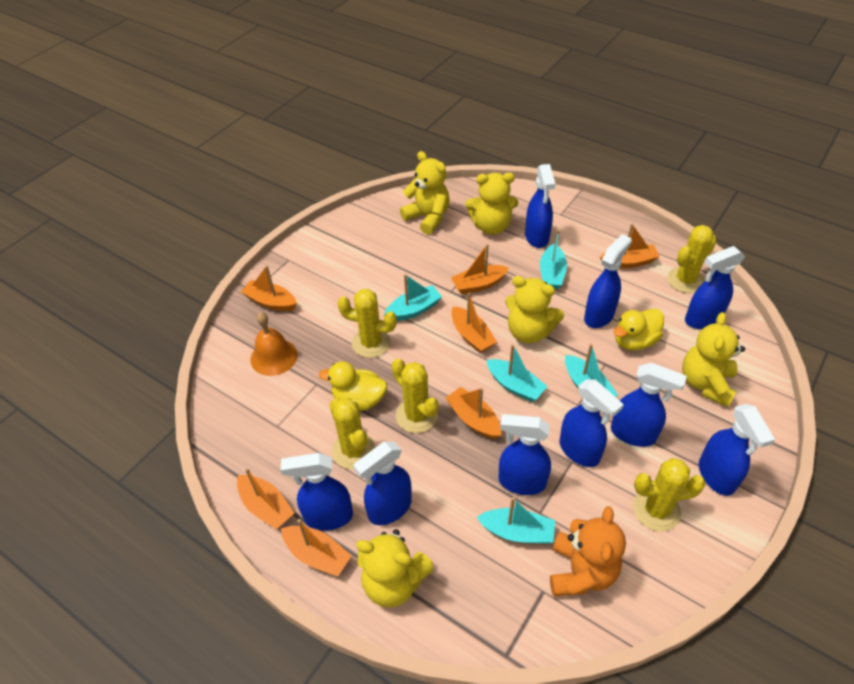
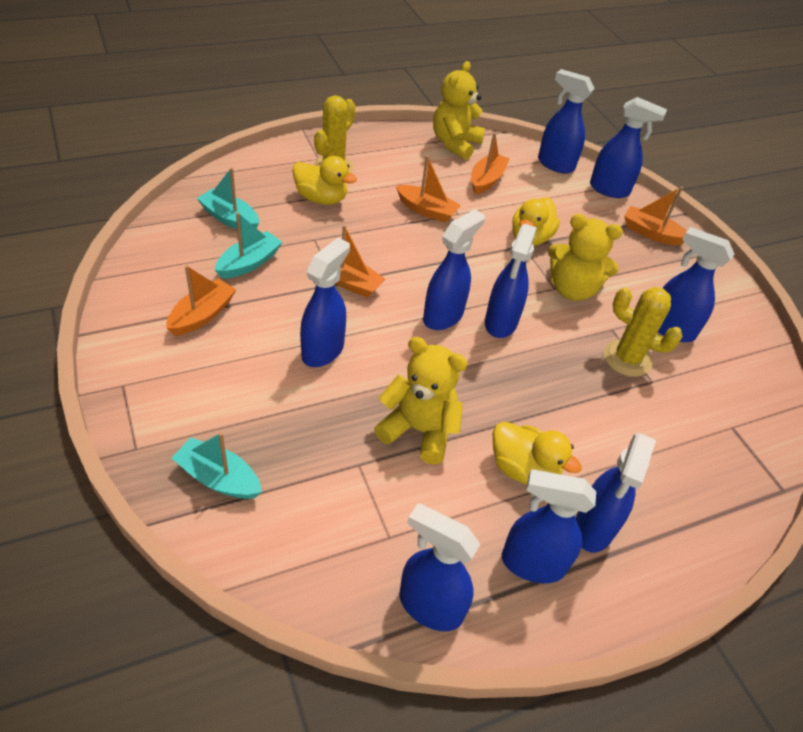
orange bell: 1 -> 0
orange boat: 7 -> 5
orange teddy bear: 1 -> 0
turquoise boat: 5 -> 3
yellow cactus: 5 -> 2
yellow duck: 2 -> 3
yellow teddy bear: 5 -> 3

